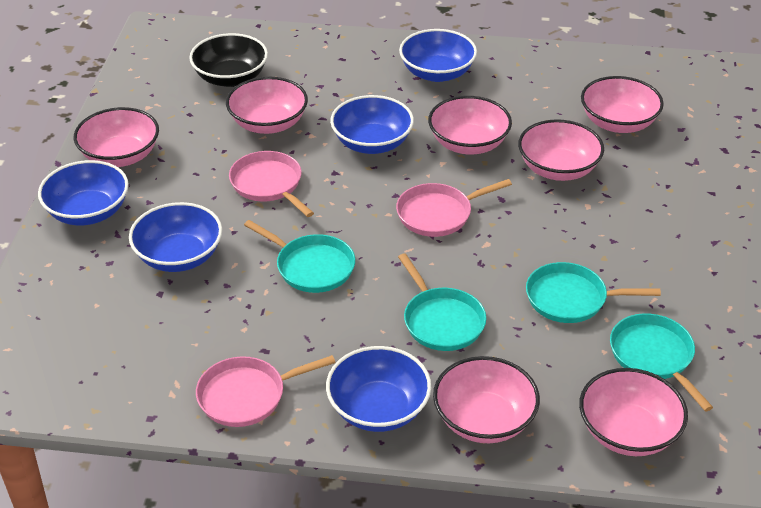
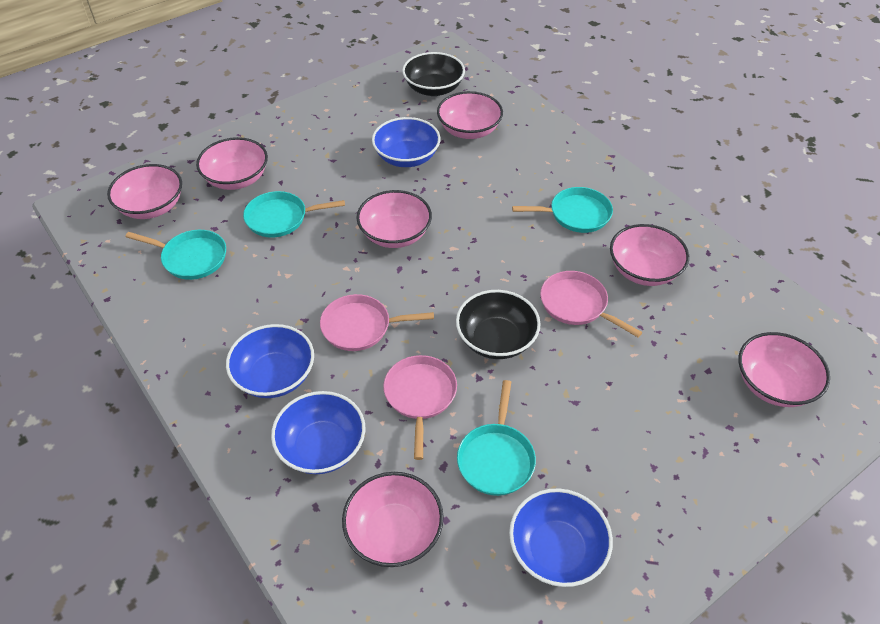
black bowl: 1 -> 2
blue bowl: 5 -> 4

